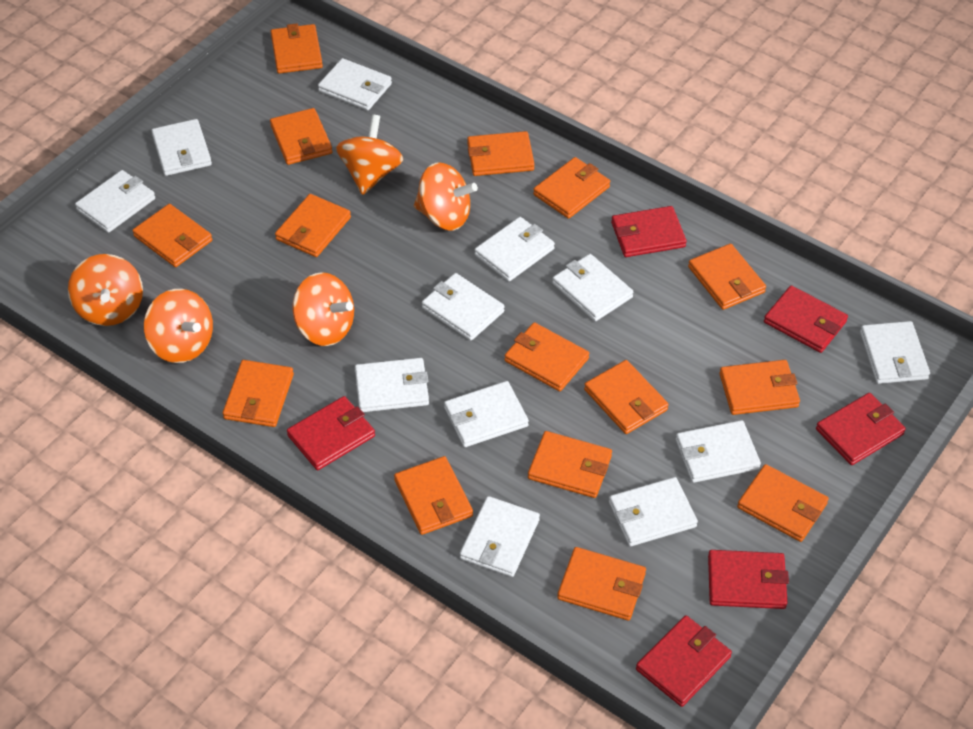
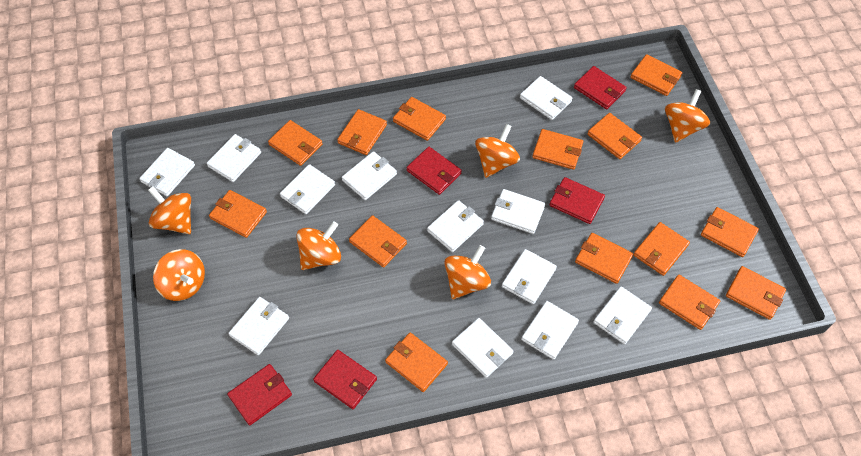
orange spinning top: 5 -> 6
orange wallet: 15 -> 14
red wallet: 6 -> 5

